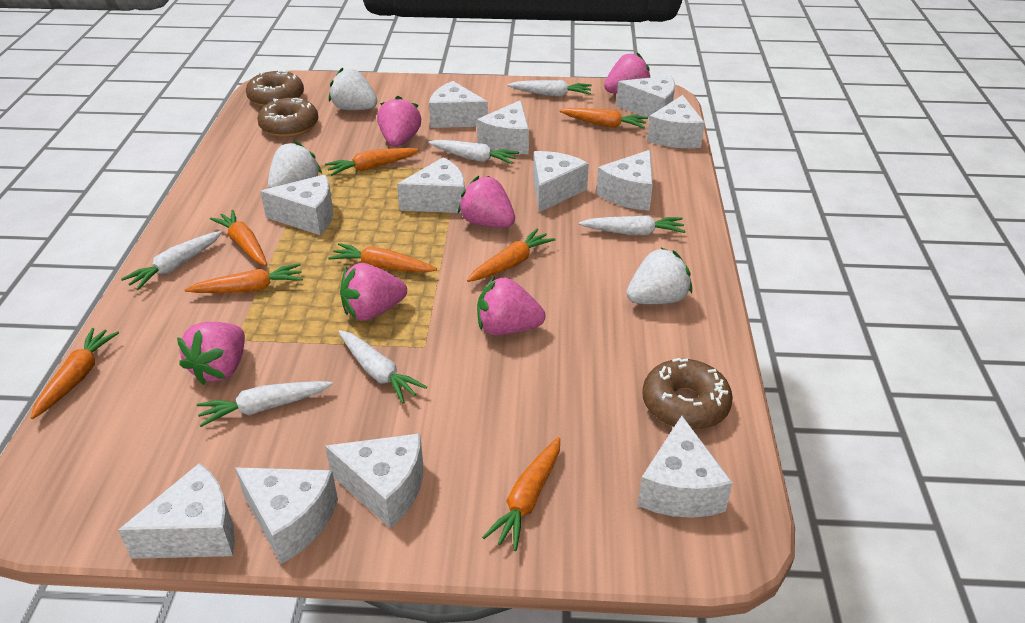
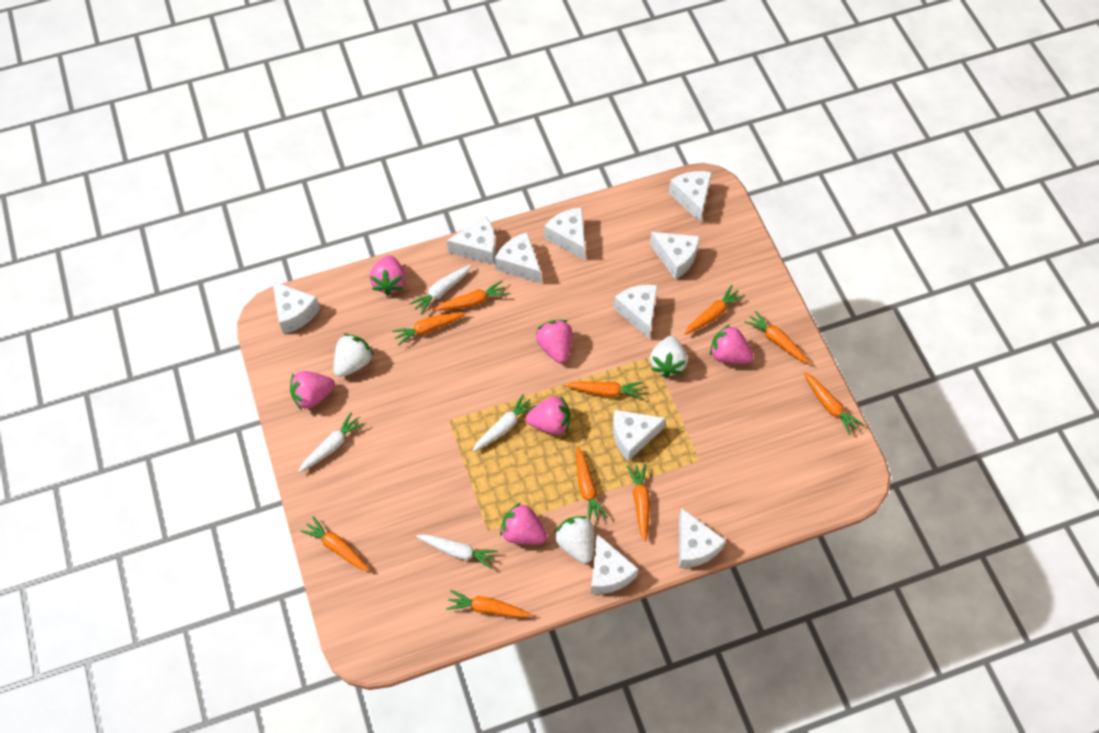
brown donut: 3 -> 0
orange carrot: 8 -> 10
white carrot: 6 -> 4
white cheese: 12 -> 10

